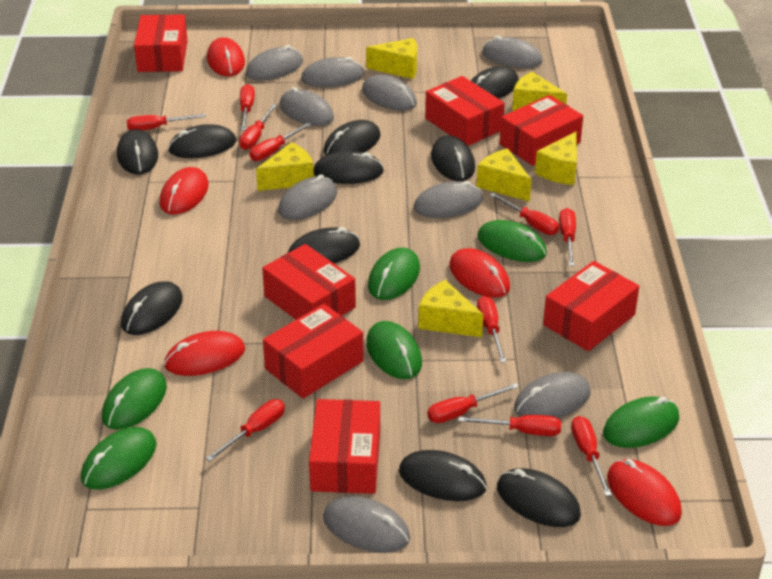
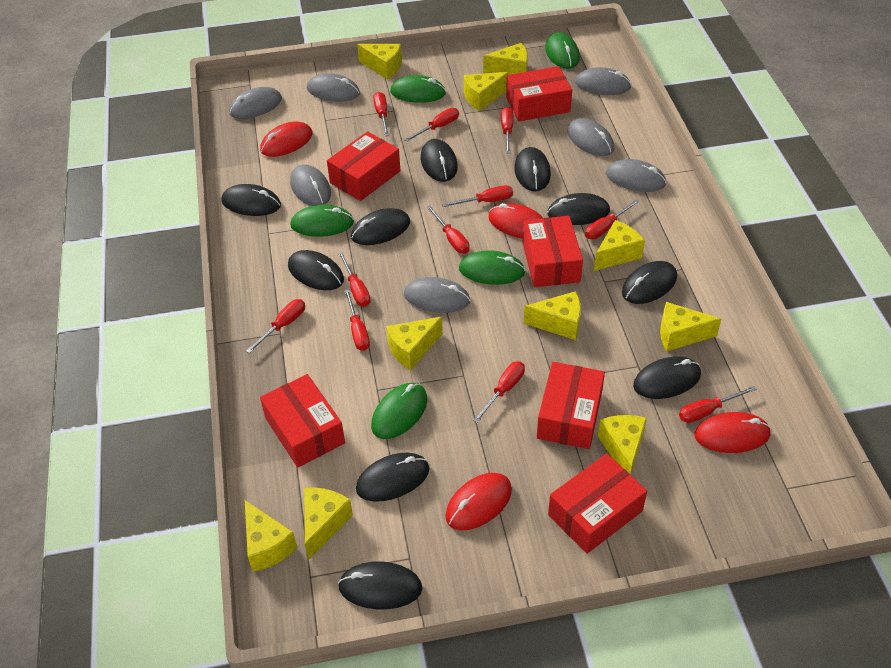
green mouse: 6 -> 5
grey mouse: 9 -> 7
red box: 7 -> 6
red mouse: 5 -> 4
yellow cheese: 6 -> 10

